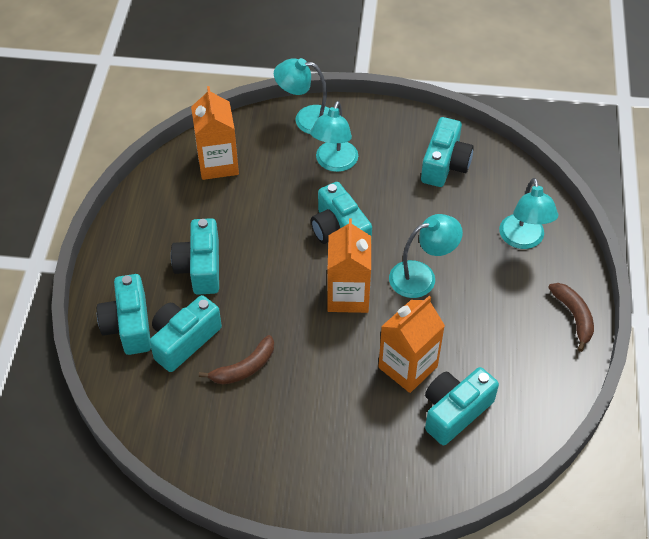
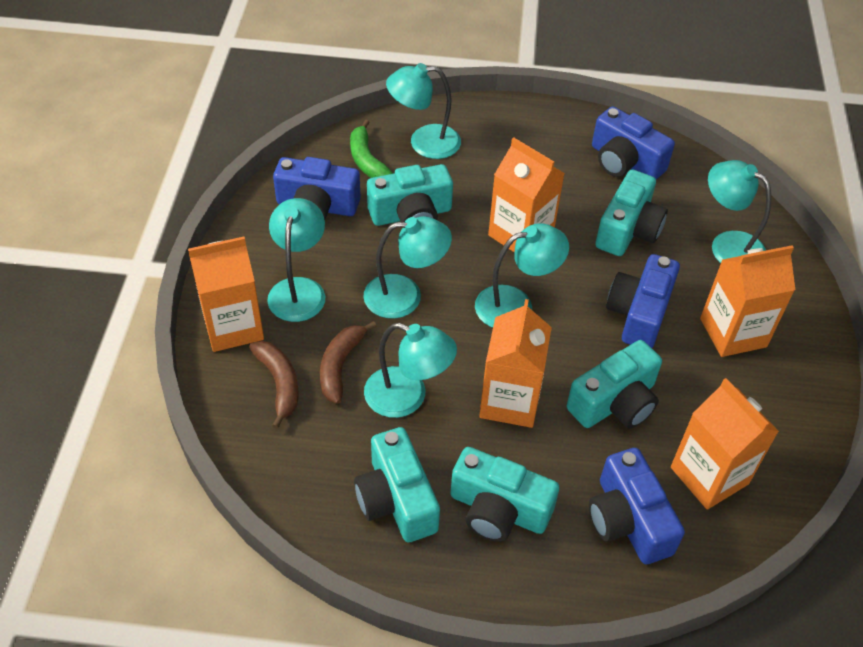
blue camera: 0 -> 4
green banana: 0 -> 1
orange carton: 3 -> 5
turquoise camera: 6 -> 5
turquoise lamp: 4 -> 6

